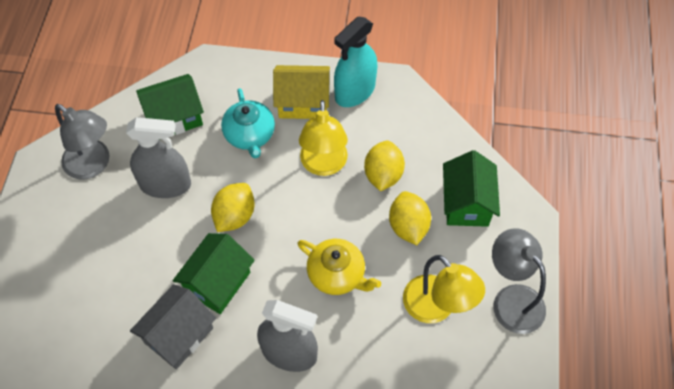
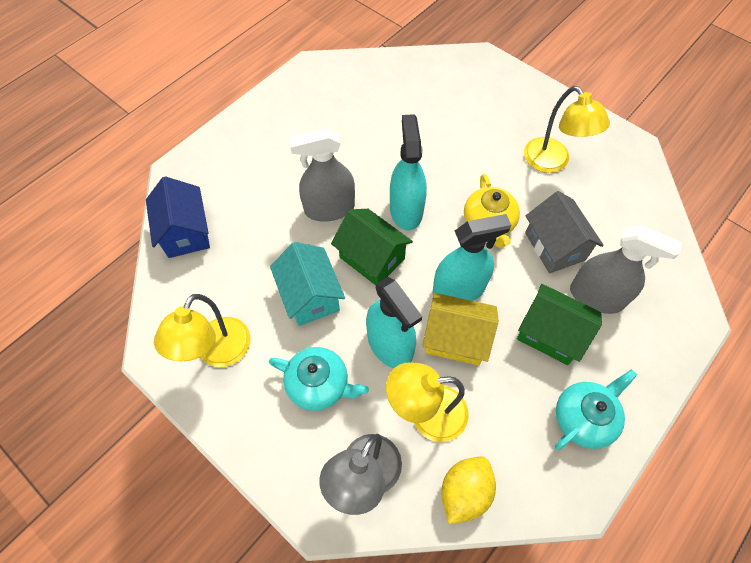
blue house: 0 -> 1
green house: 3 -> 2
grey lamp: 2 -> 1
turquoise house: 0 -> 1
turquoise spray bottle: 1 -> 3
turquoise teapot: 1 -> 2
yellow lamp: 2 -> 3
yellow lemon: 3 -> 1

